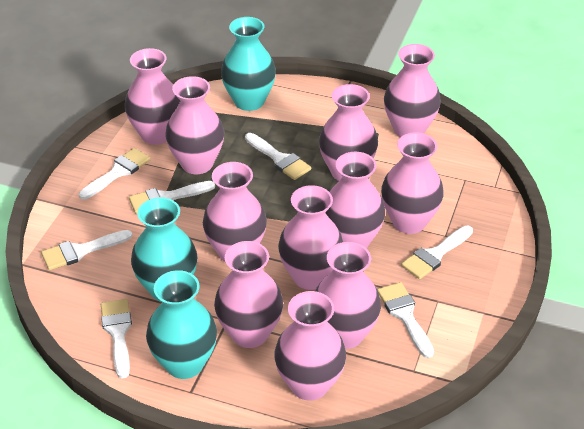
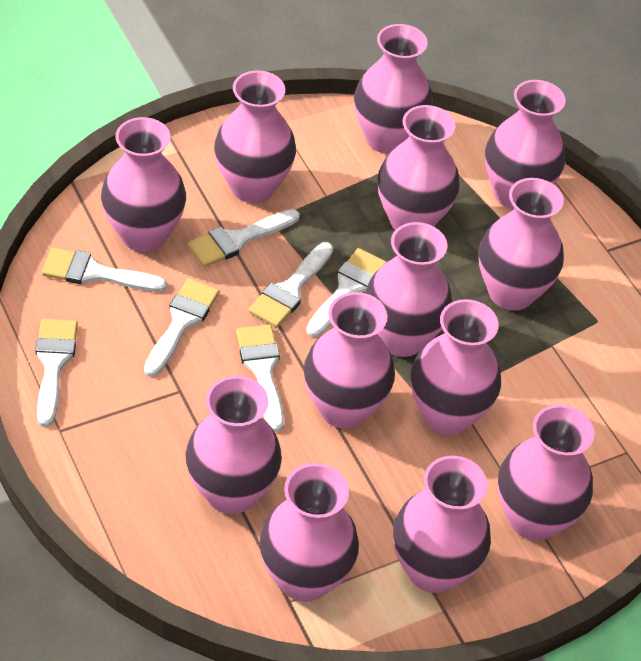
pink vase: 11 -> 13
turquoise vase: 3 -> 0

